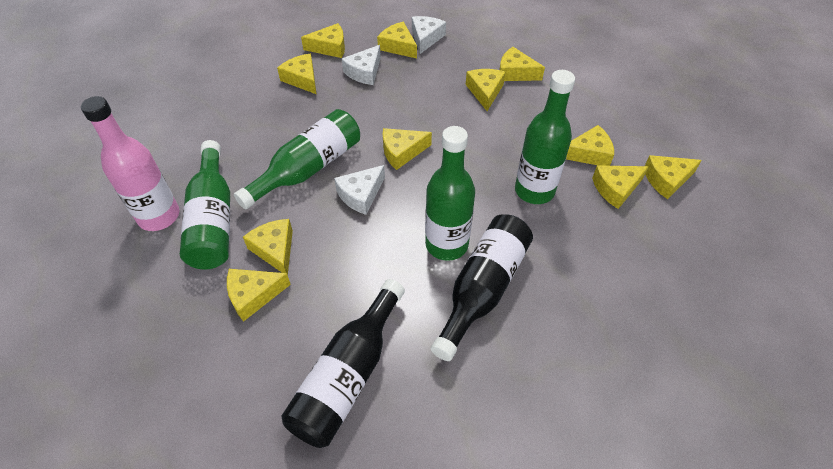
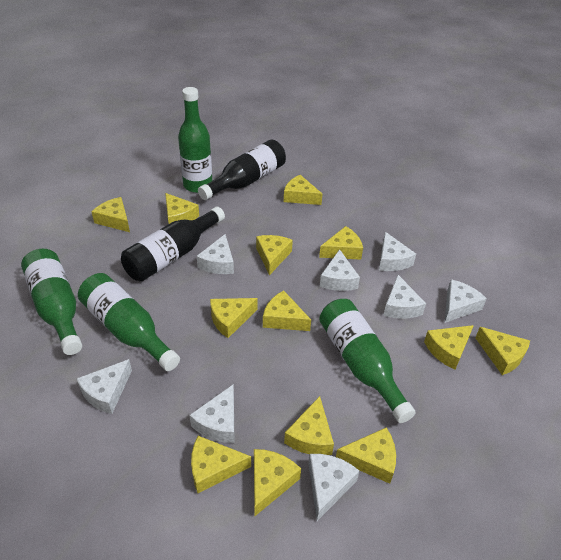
pink bottle: 1 -> 0
white cheese: 3 -> 8
yellow cheese: 11 -> 13

